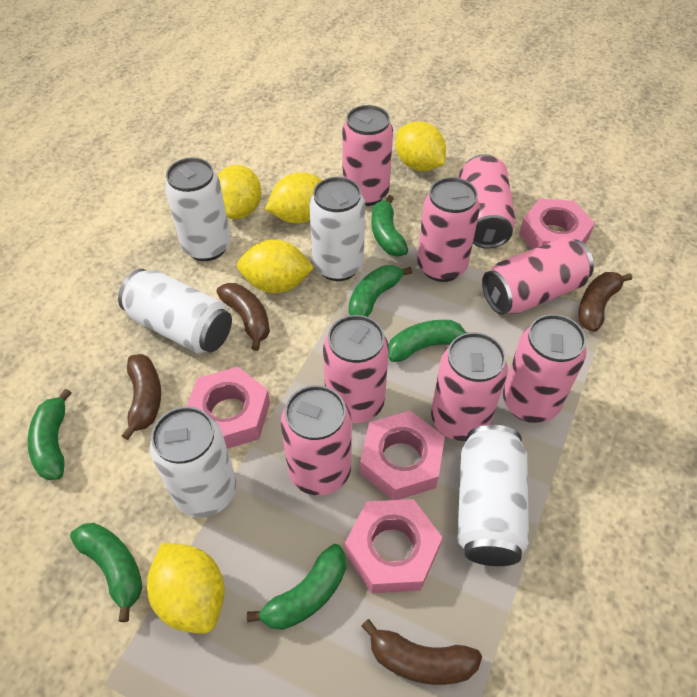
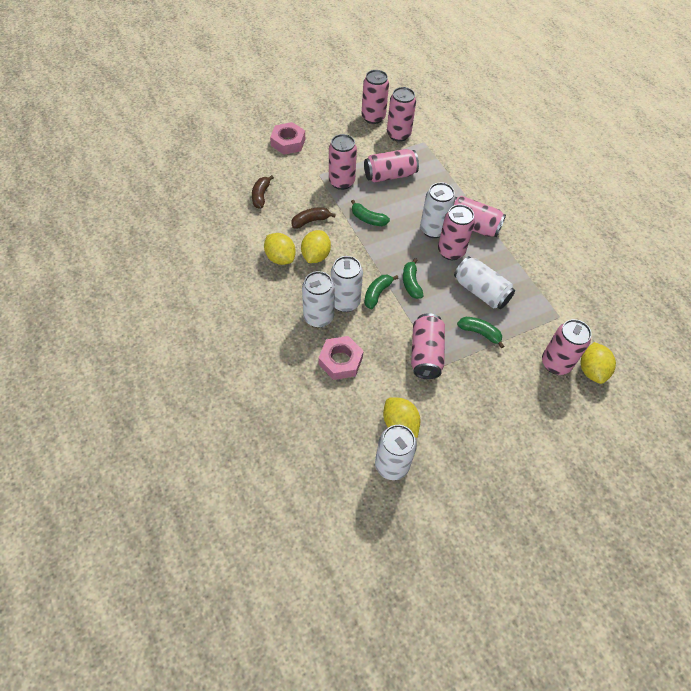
brown banana: 4 -> 2
green banana: 6 -> 4
pink nut: 4 -> 2
yellow lemon: 5 -> 4

